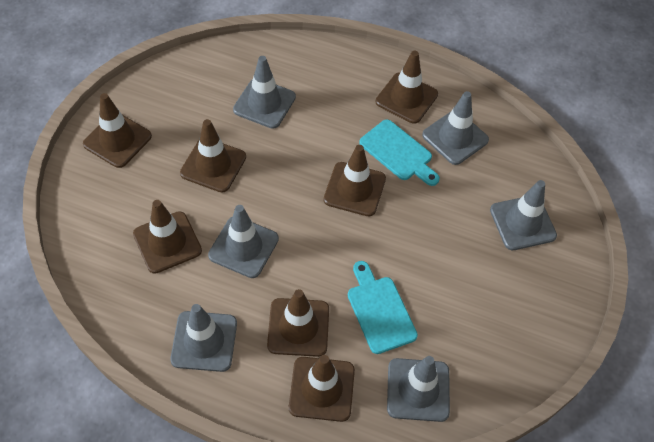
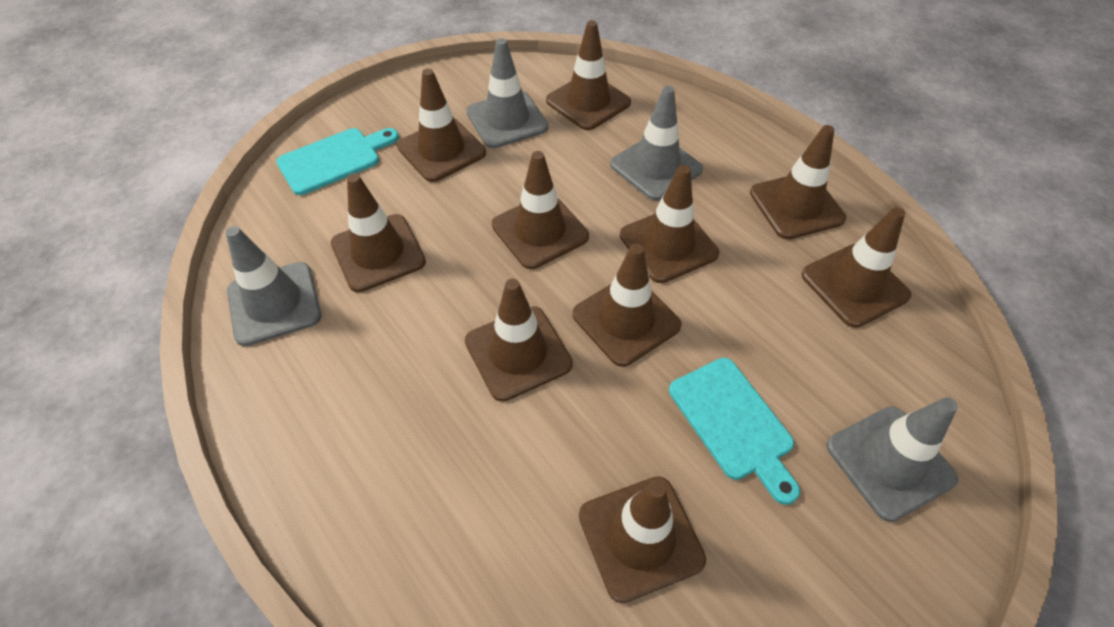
brown traffic cone: 7 -> 10
grey traffic cone: 6 -> 4

